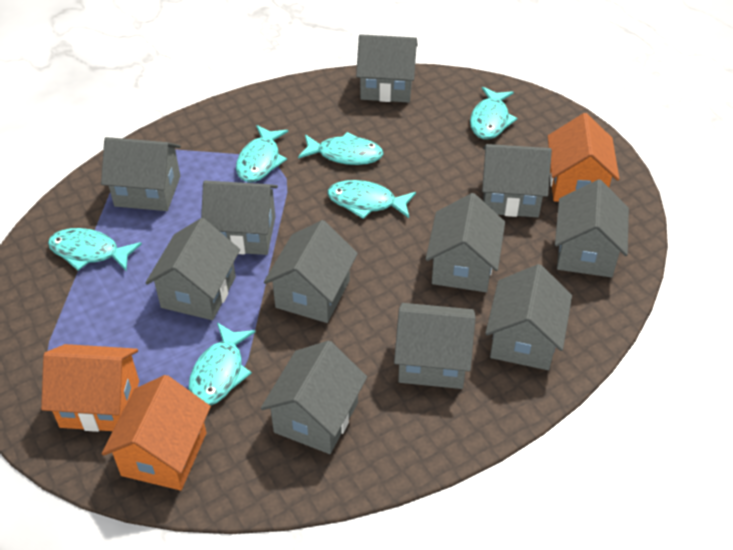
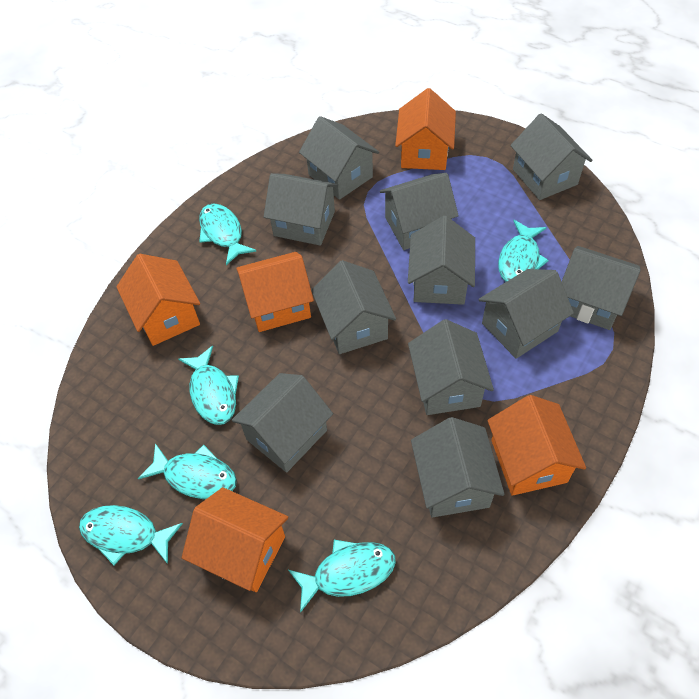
orange house: 3 -> 5

